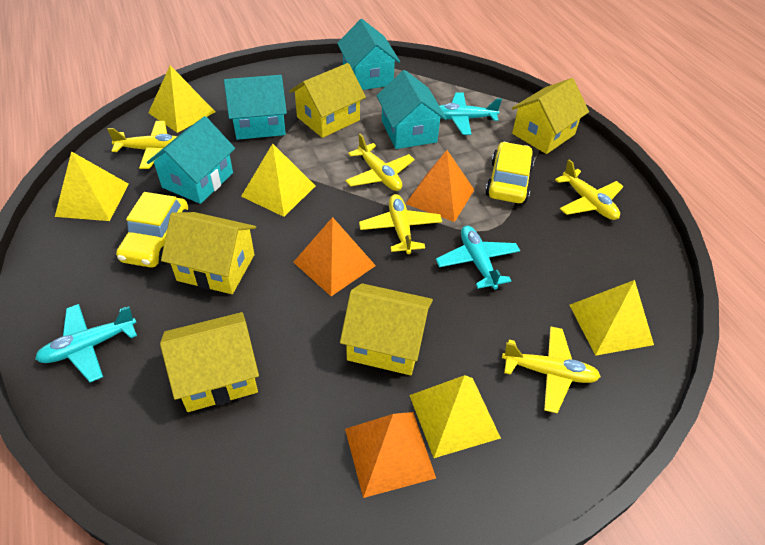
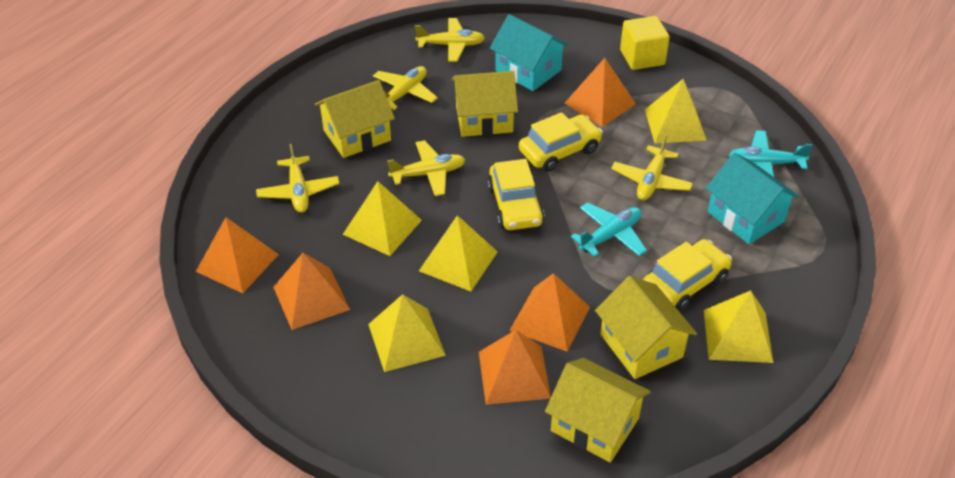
orange pyramid: 3 -> 5
turquoise house: 4 -> 2
turquoise plane: 3 -> 2
yellow car: 2 -> 3
yellow cube: 0 -> 1
yellow house: 5 -> 4

